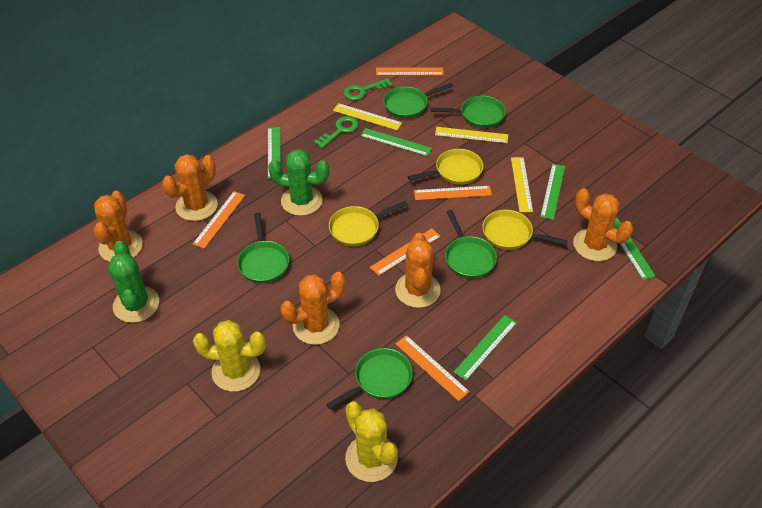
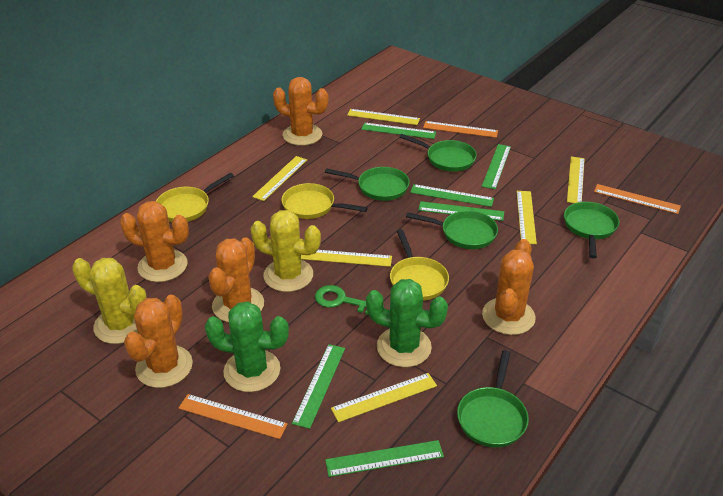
green key: 2 -> 1
green ruler: 5 -> 6
orange ruler: 5 -> 3
yellow ruler: 3 -> 6

